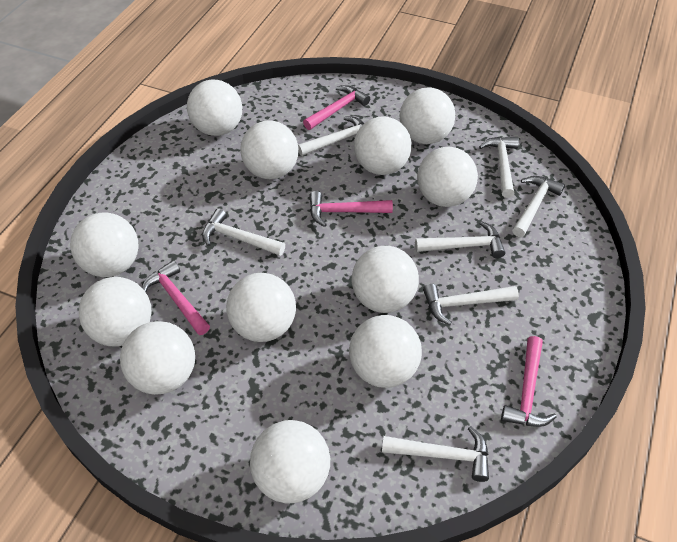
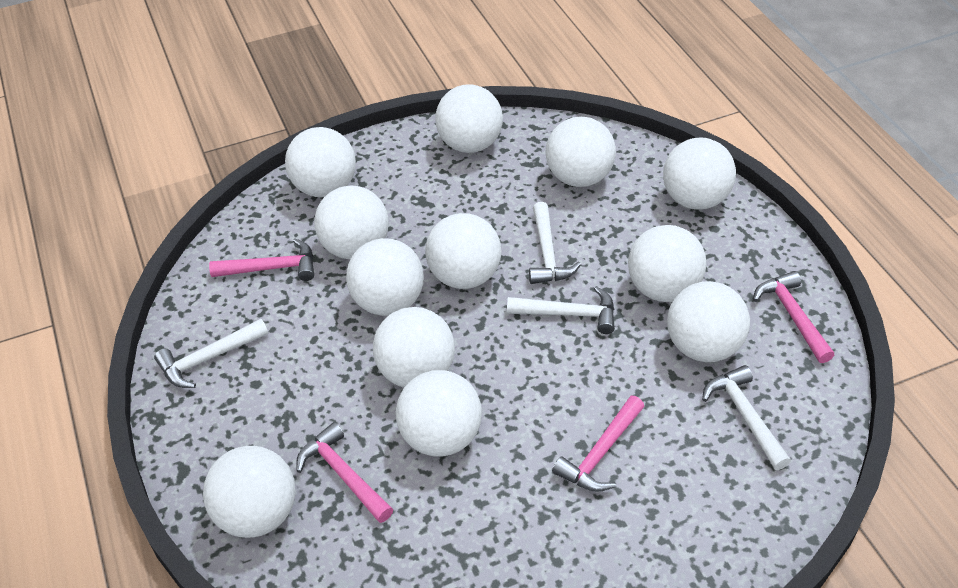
white hammer: 7 -> 4

